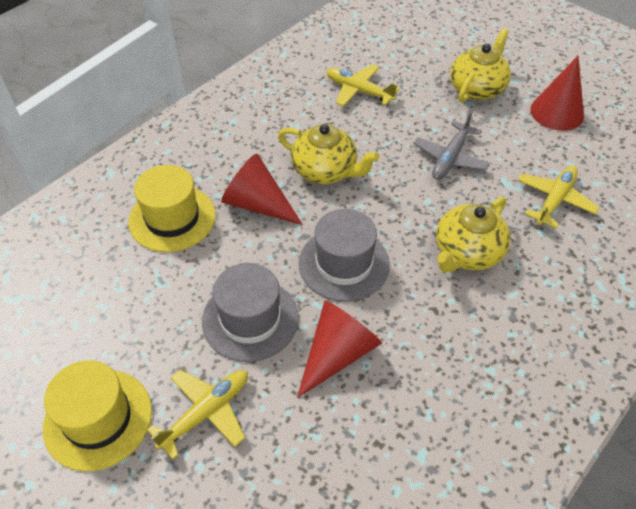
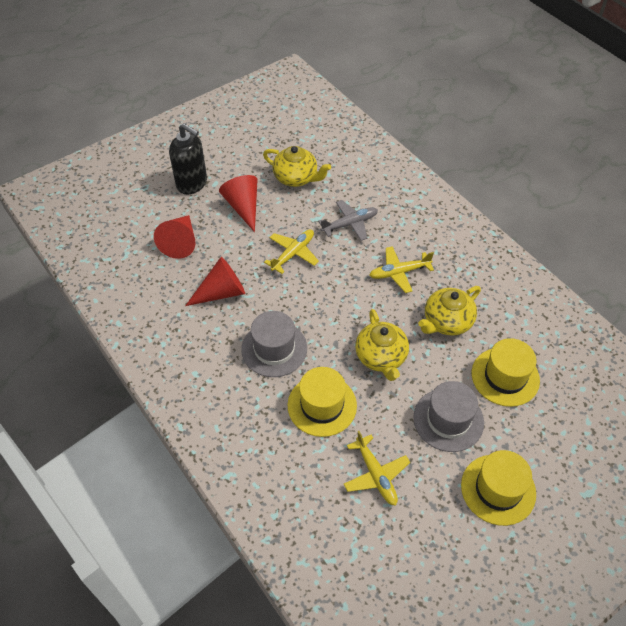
black soap dispenser: 0 -> 1
yellow hat: 2 -> 3

